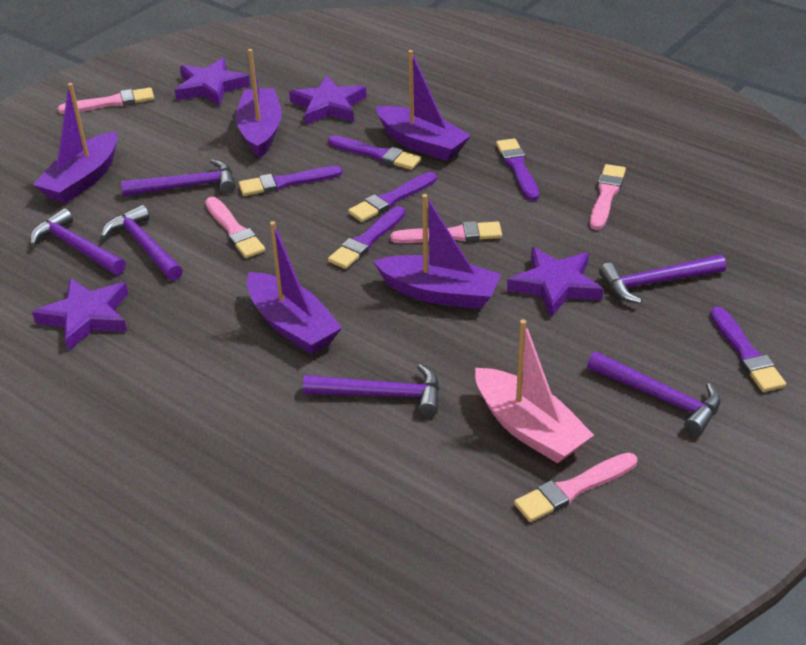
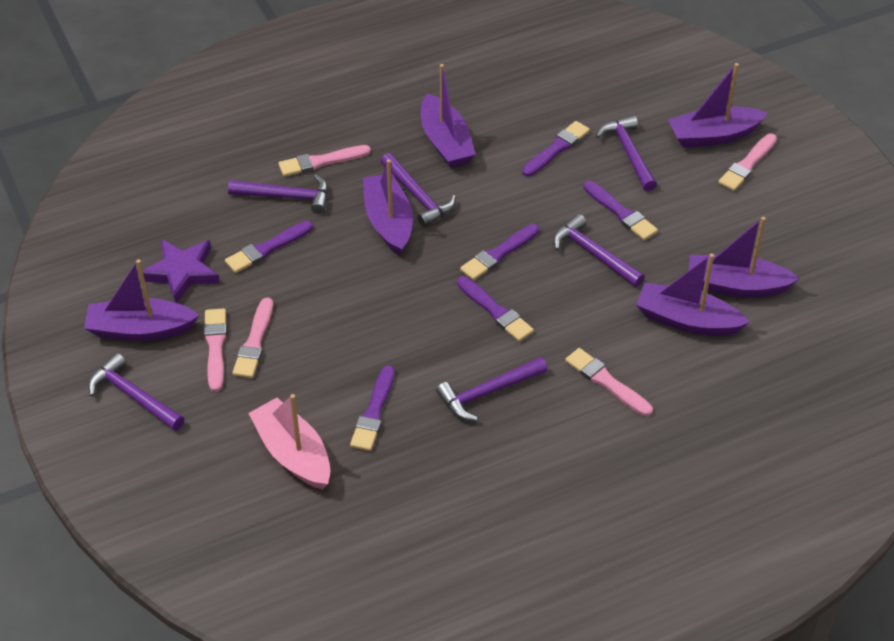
purple boat: 5 -> 6
purple star: 4 -> 1

